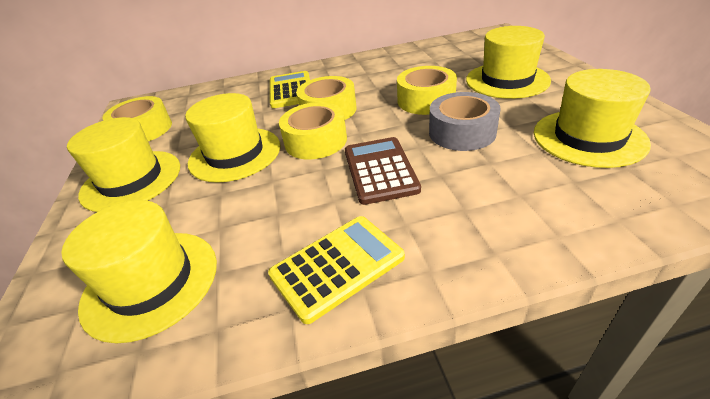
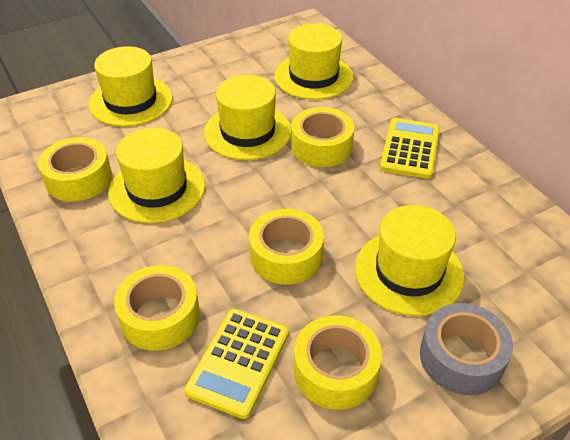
brown calculator: 1 -> 0
yellow tape: 4 -> 5

